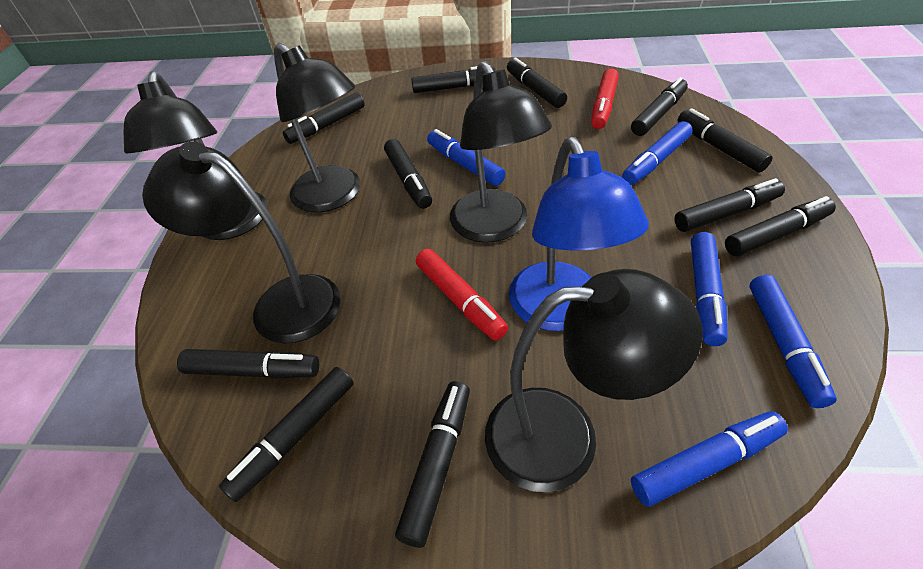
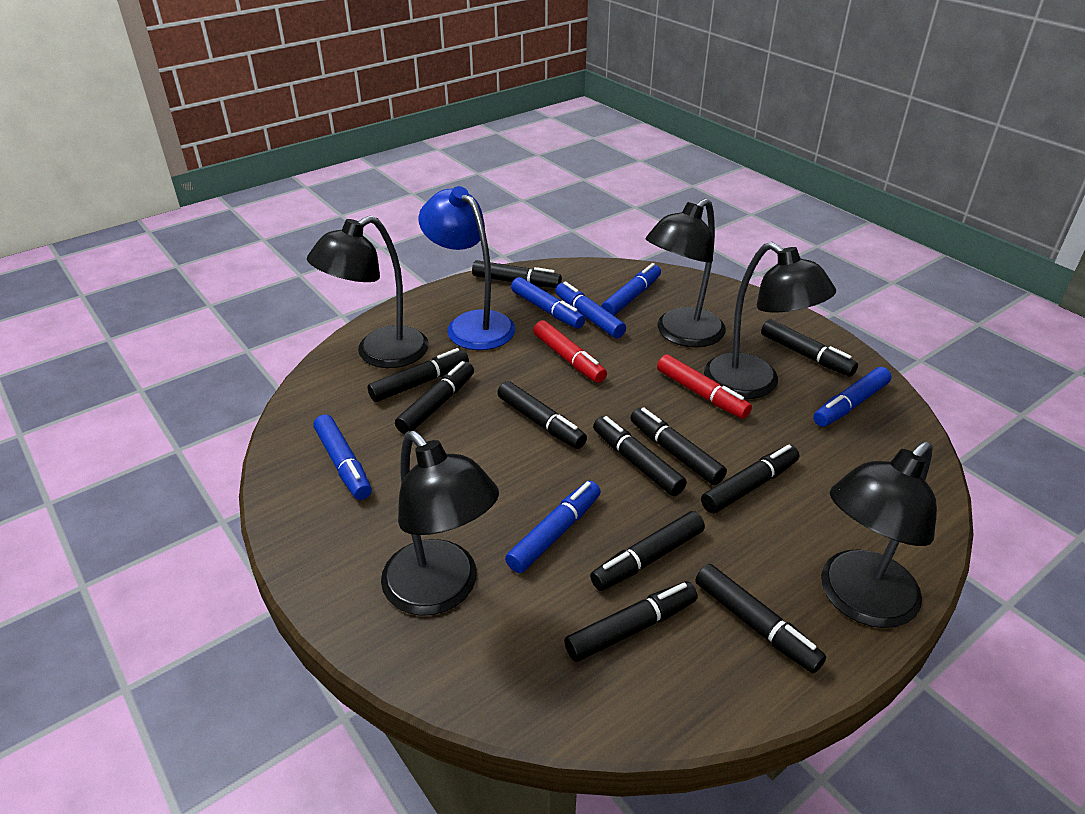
blue marker: 5 -> 6

